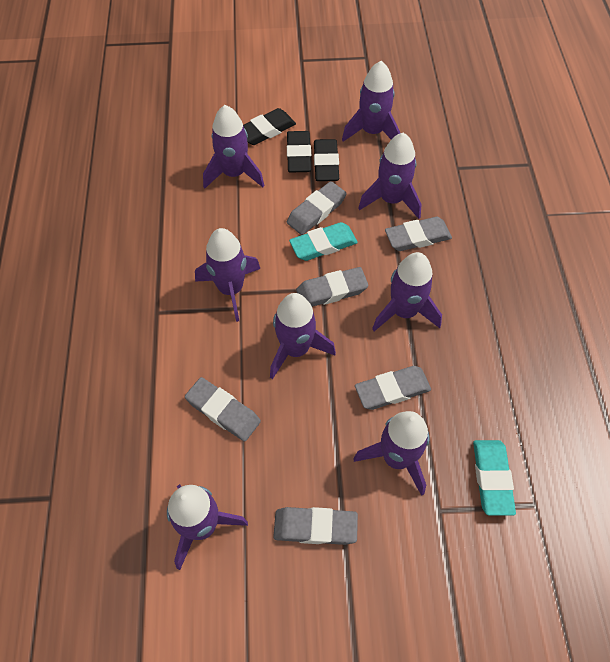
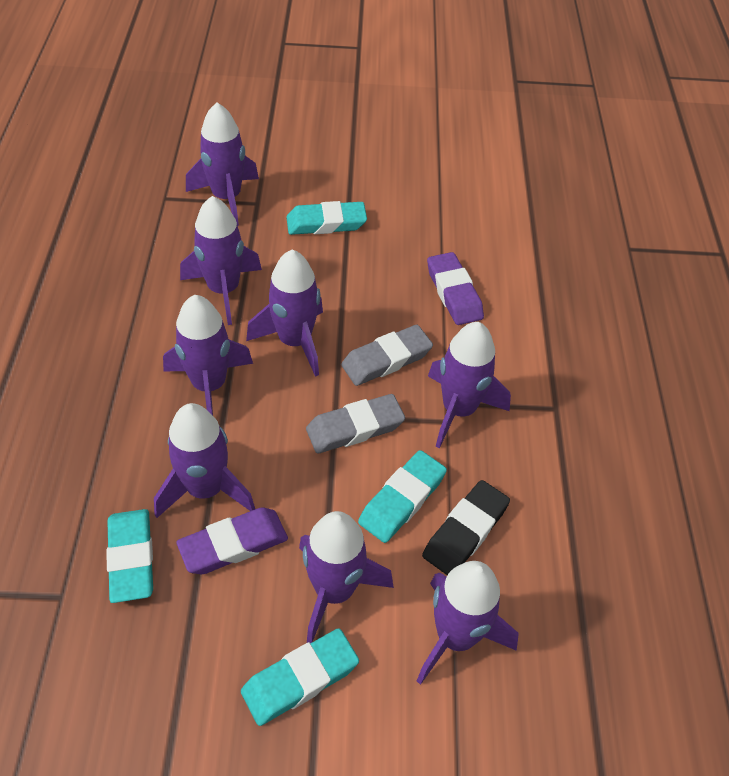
black eraser: 3 -> 1
grey eraser: 6 -> 2
purple eraser: 0 -> 2
turquoise eraser: 2 -> 4

